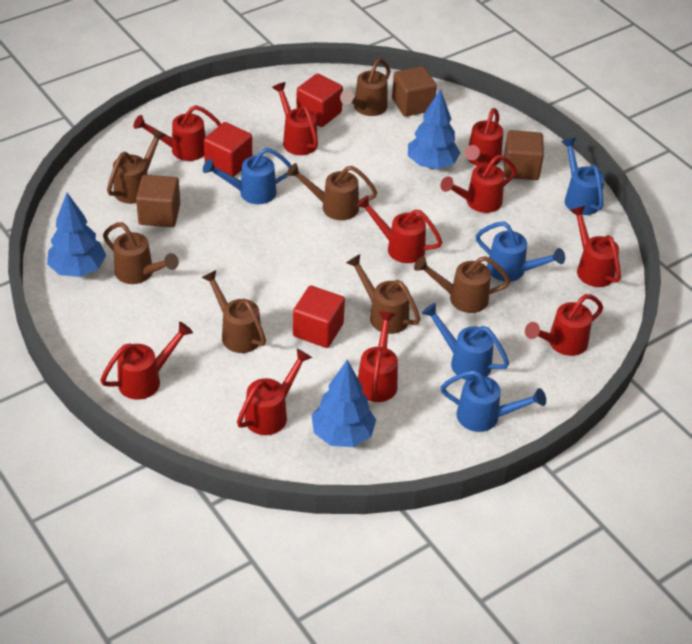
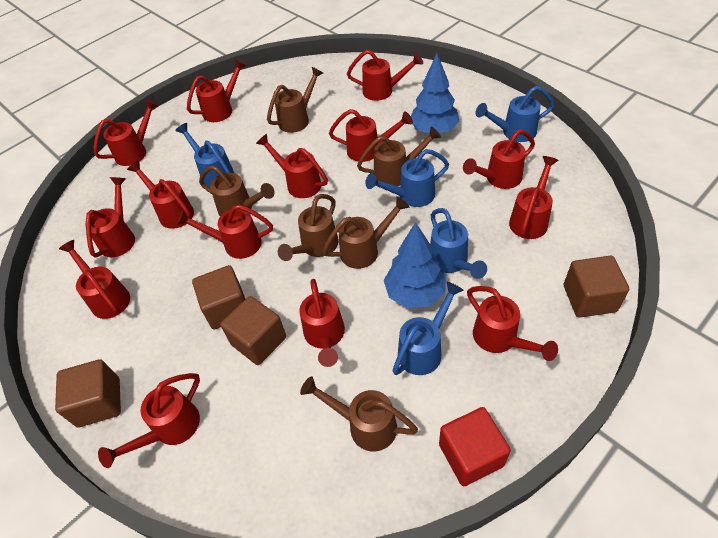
blue tree: 3 -> 2
brown cube: 3 -> 4
brown watering can: 7 -> 6
red cube: 3 -> 1
red watering can: 10 -> 14

